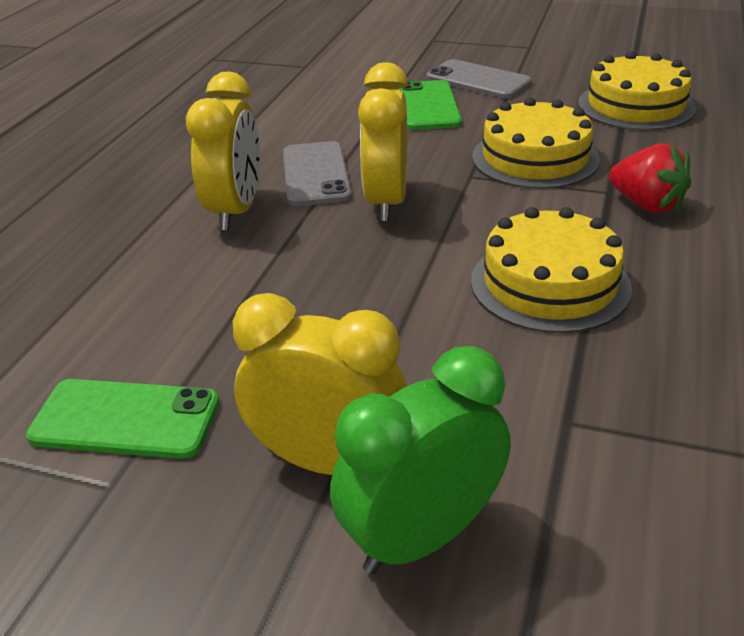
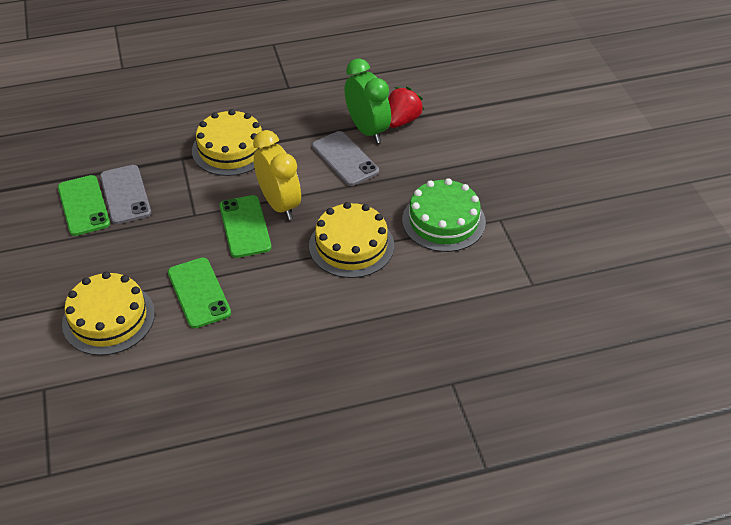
green cake: 0 -> 1
green phone: 2 -> 3
yellow clock: 3 -> 1

